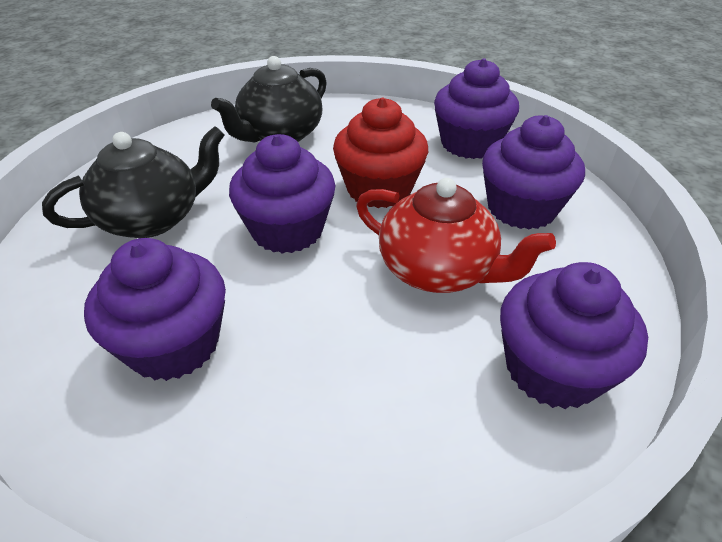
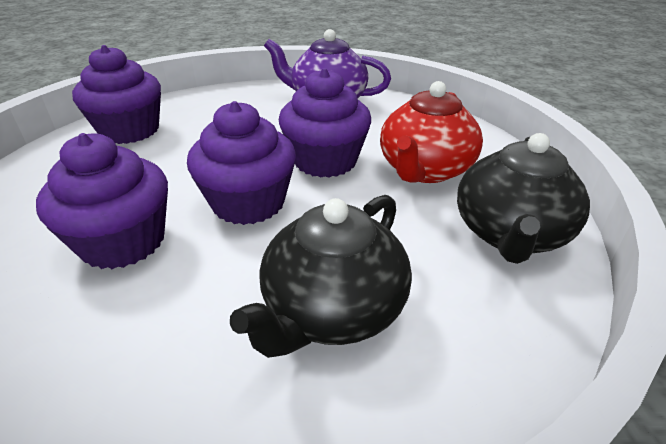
purple cupcake: 5 -> 4
purple teapot: 0 -> 1
red cupcake: 1 -> 0

